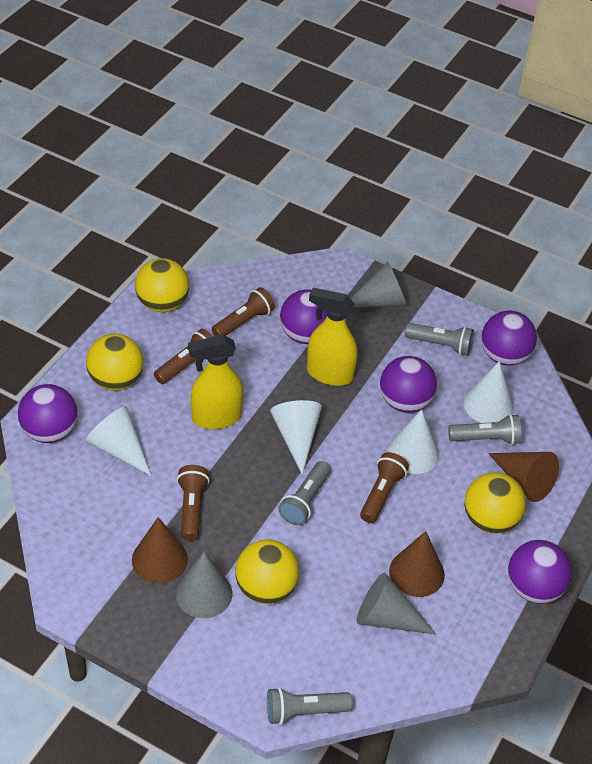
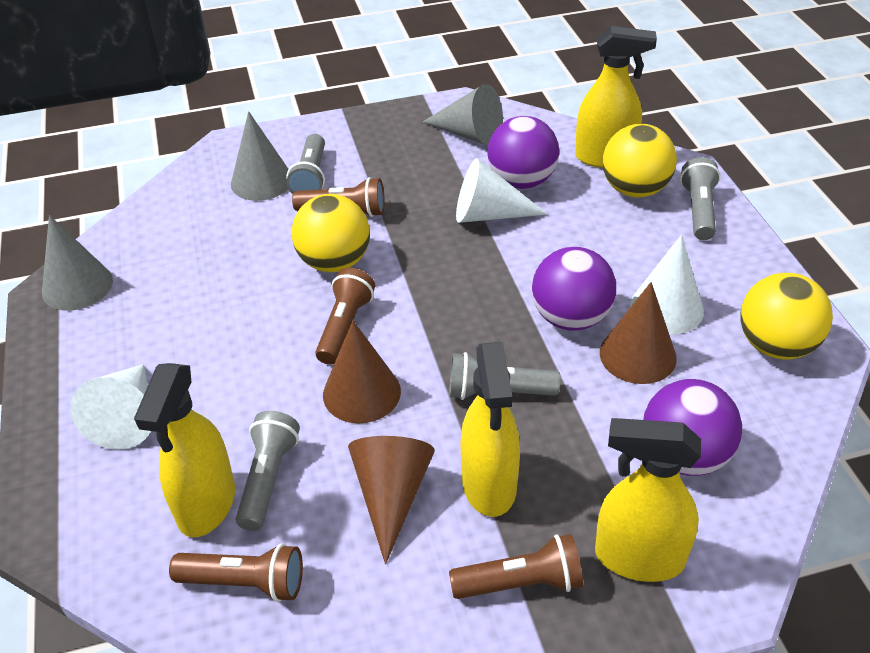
purple ball: 5 -> 3
white cone: 4 -> 3
yellow ball: 4 -> 3
yellow spray bottle: 2 -> 4

